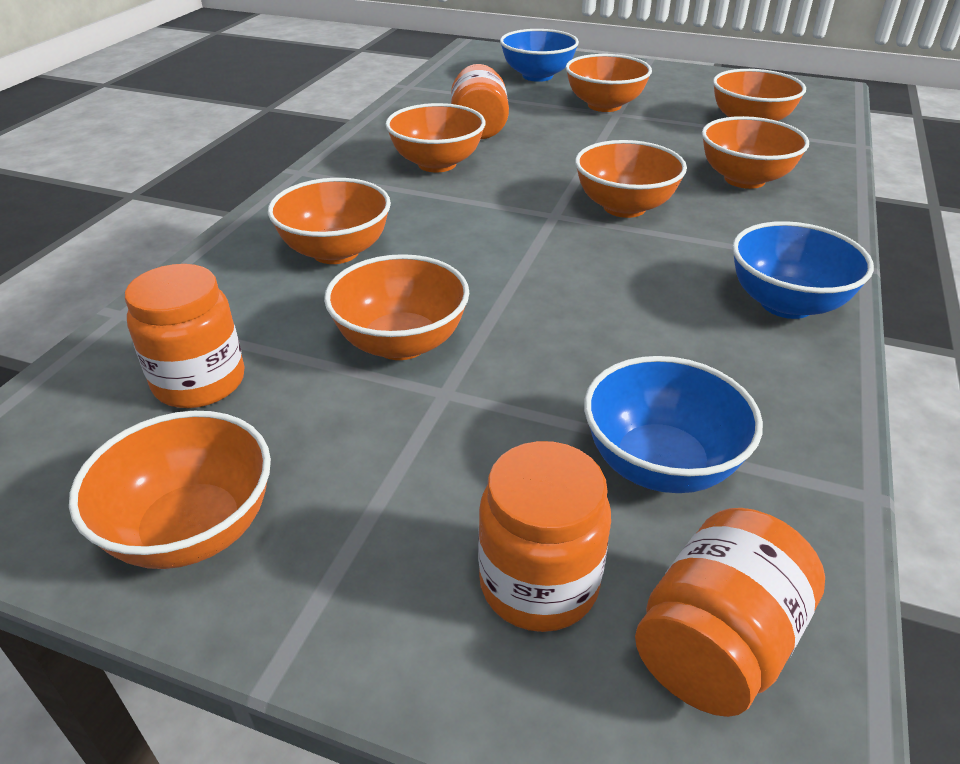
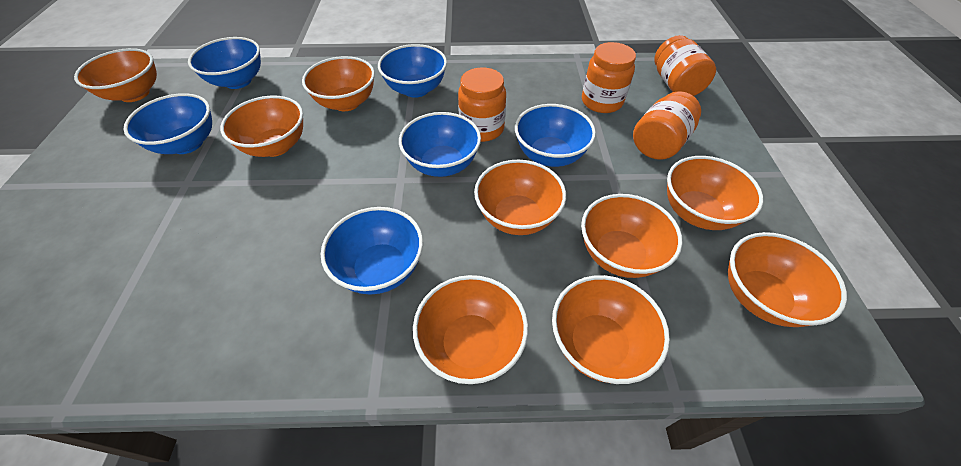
blue bowl: 3 -> 6
orange bowl: 8 -> 9

